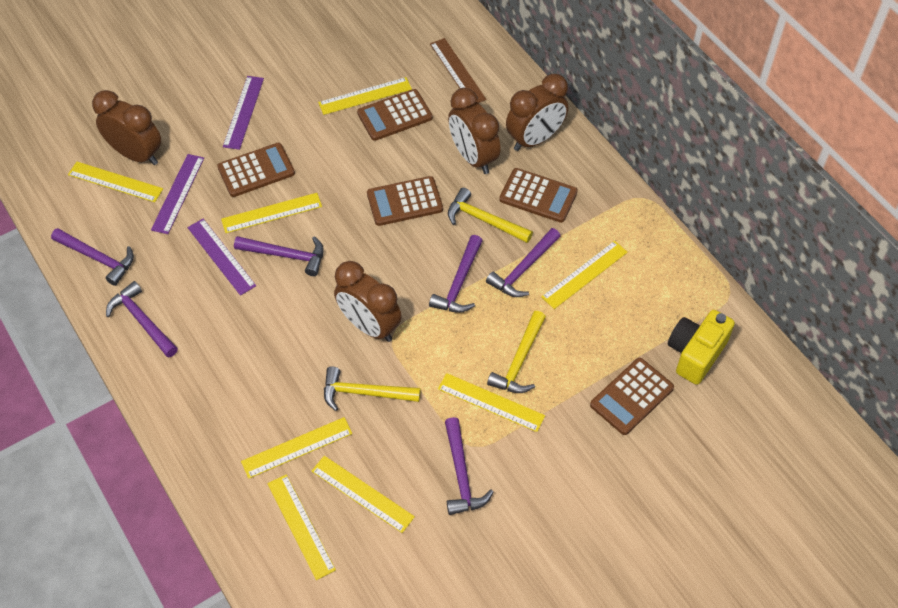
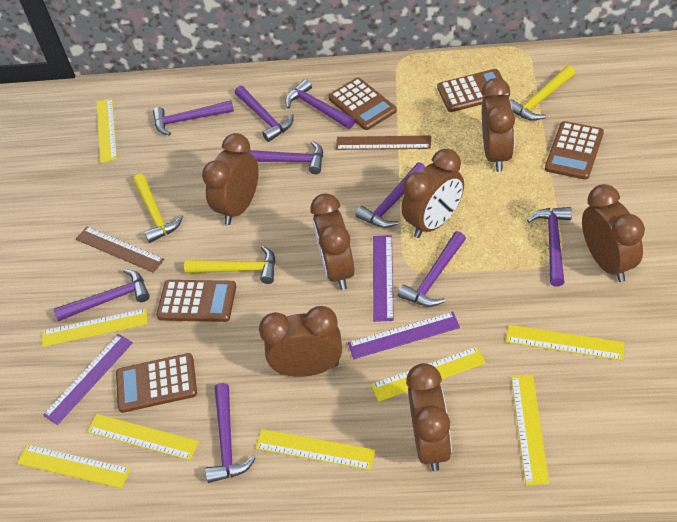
brown clock: 4 -> 7
brown ruler: 1 -> 2
purple hammer: 6 -> 9
yellow camera: 1 -> 0

